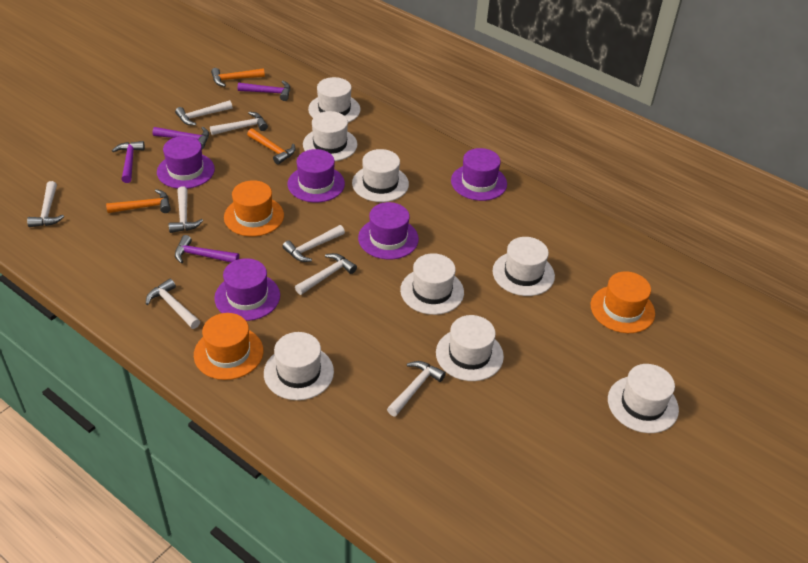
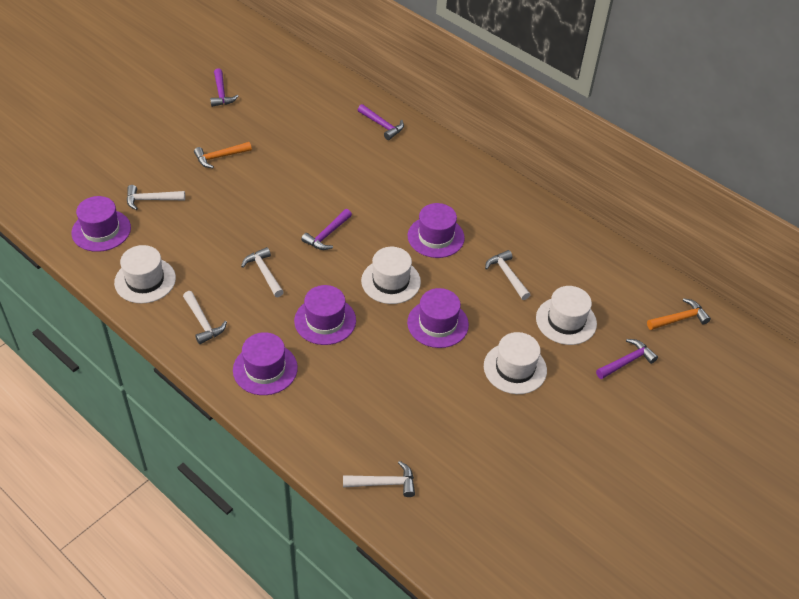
orange hammer: 3 -> 2
orange hat: 3 -> 0
white hammer: 8 -> 5
white hat: 8 -> 4

